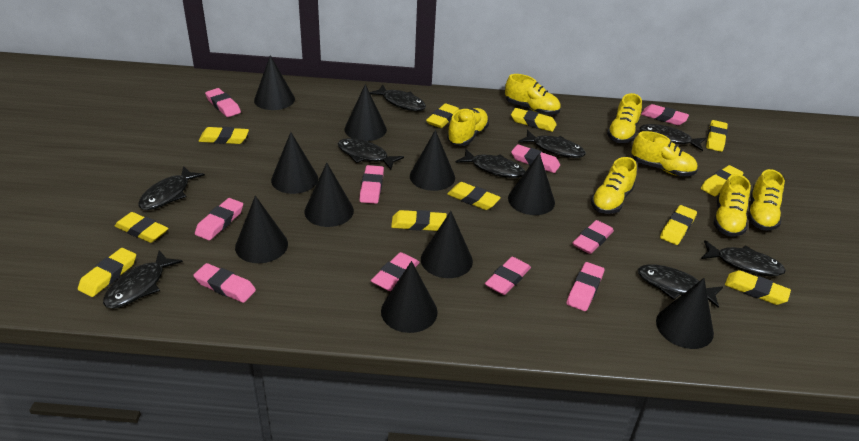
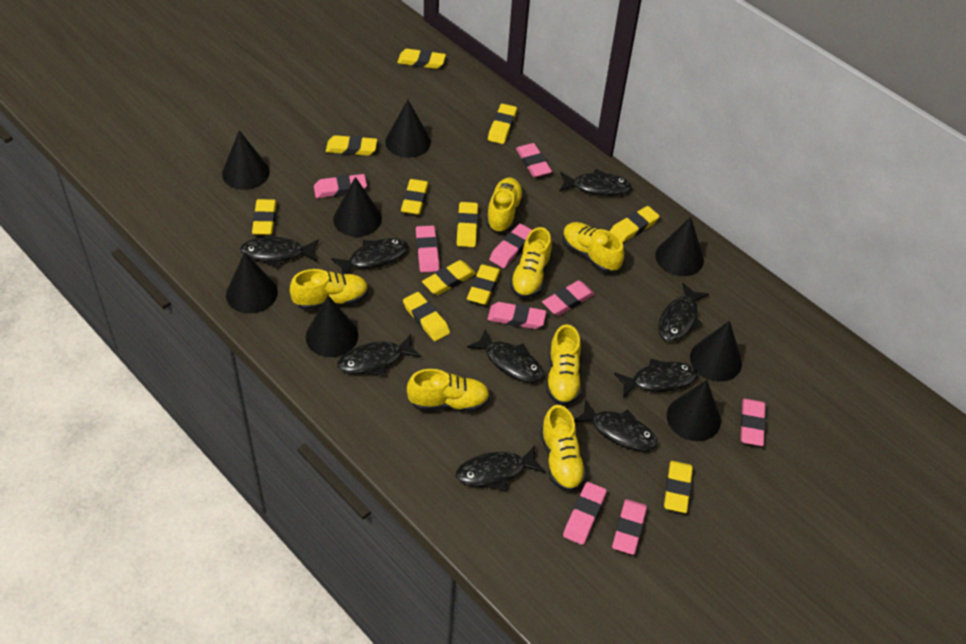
black cone: 10 -> 8
pink eraser: 10 -> 9

